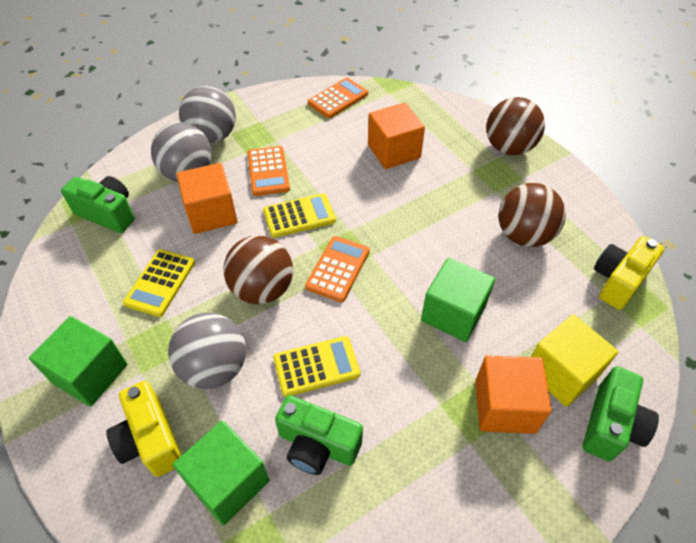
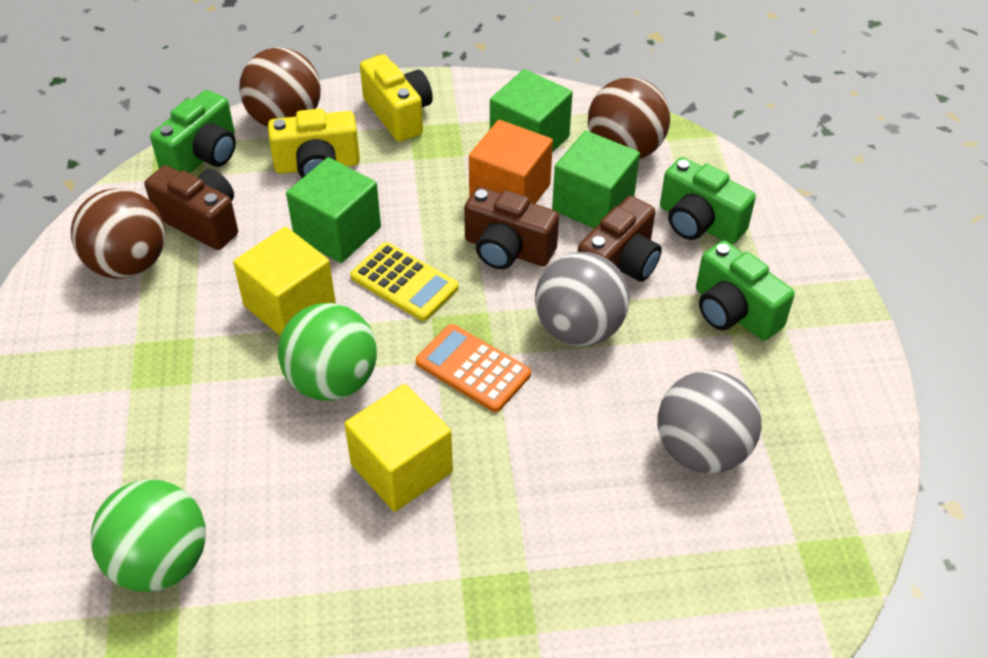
brown camera: 0 -> 3
green ball: 0 -> 2
grey ball: 3 -> 2
orange calculator: 3 -> 1
orange cube: 3 -> 1
yellow calculator: 3 -> 1
yellow cube: 1 -> 2

